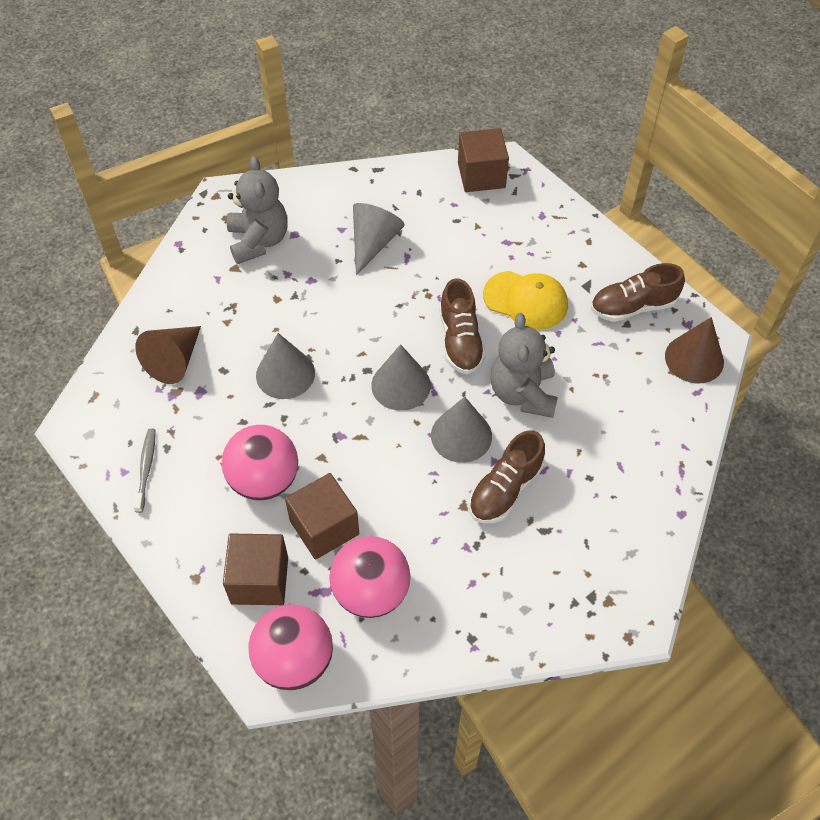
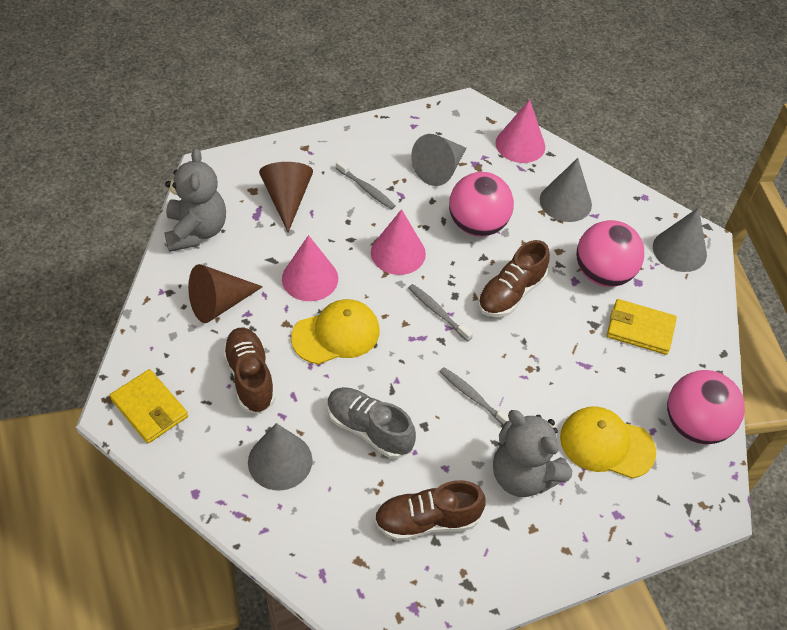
brown cube: 3 -> 0
grey shoe: 0 -> 1
grey toothbrush: 1 -> 3
pink cone: 0 -> 3
yellow cap: 1 -> 2
yellow wallet: 0 -> 2

